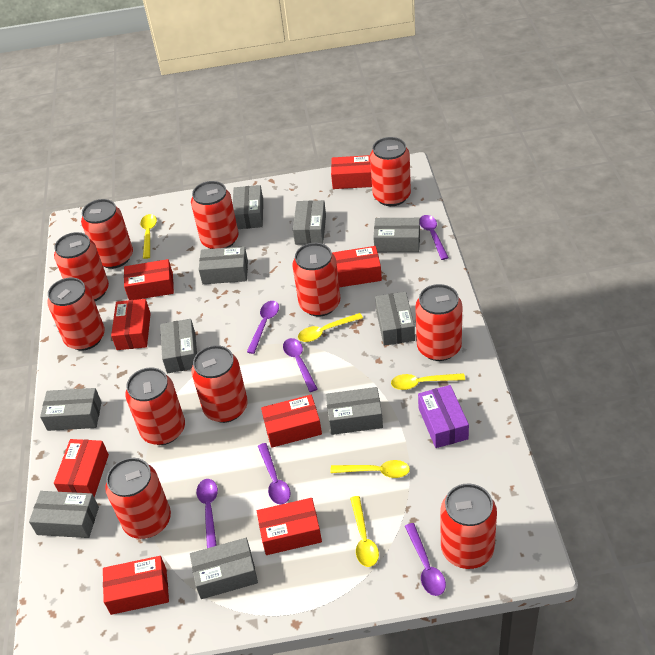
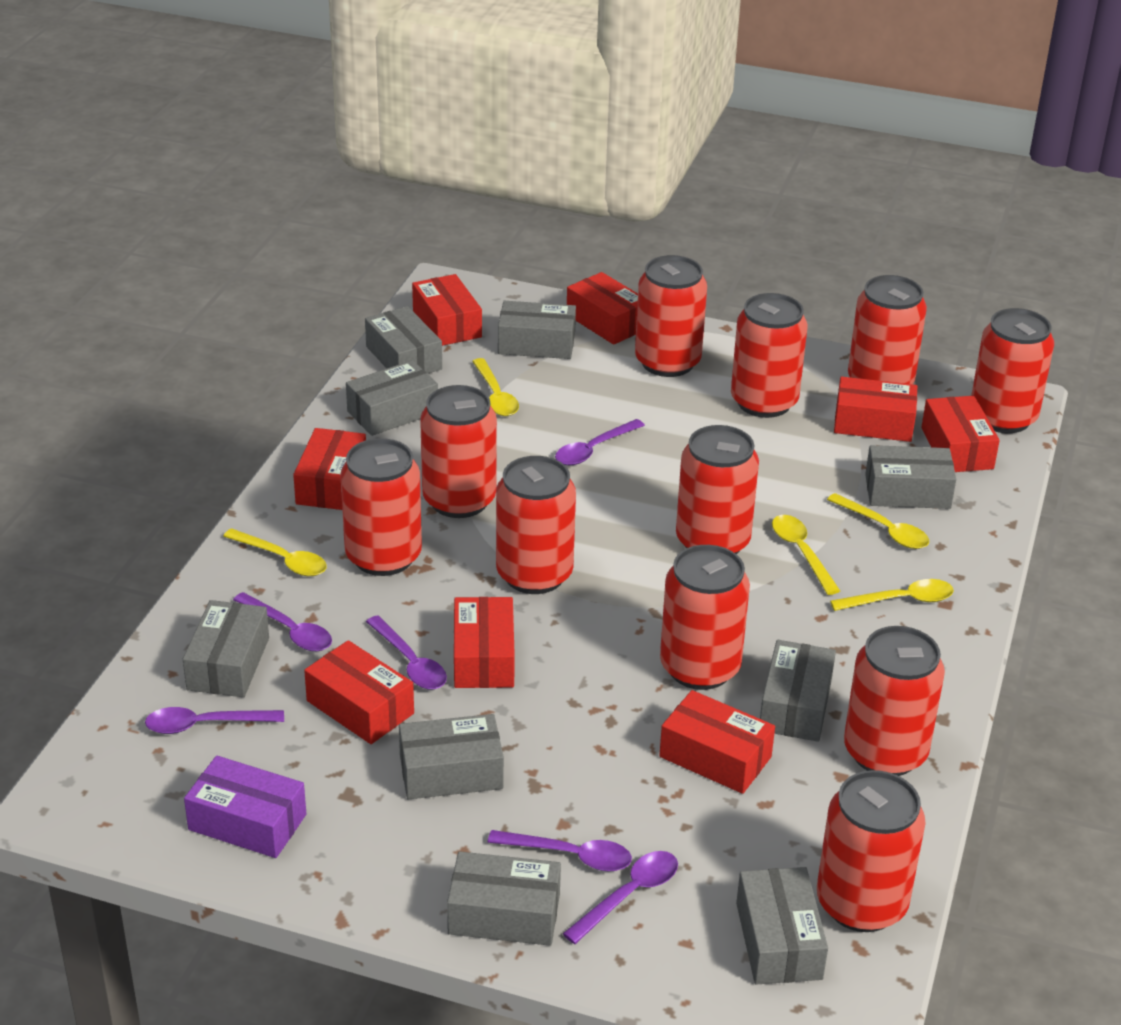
grey box: 10 -> 9

